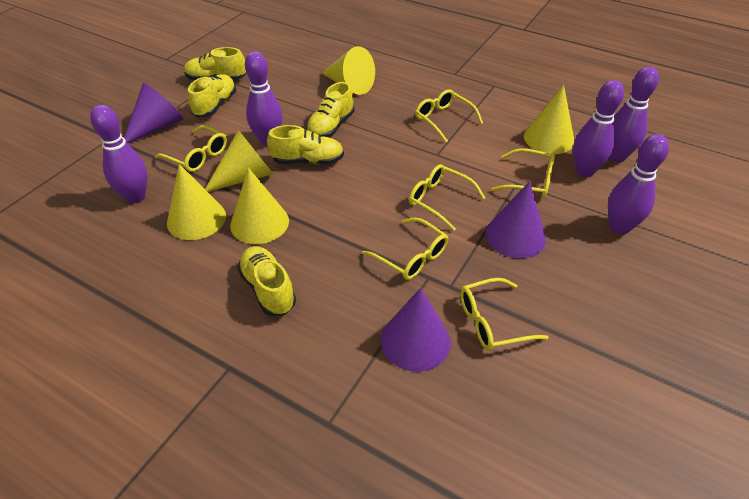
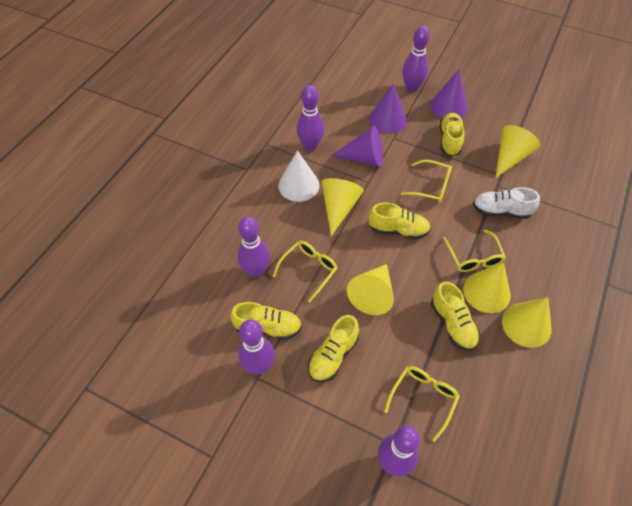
white cone: 0 -> 1
white shoe: 0 -> 1
yellow glasses: 6 -> 4

